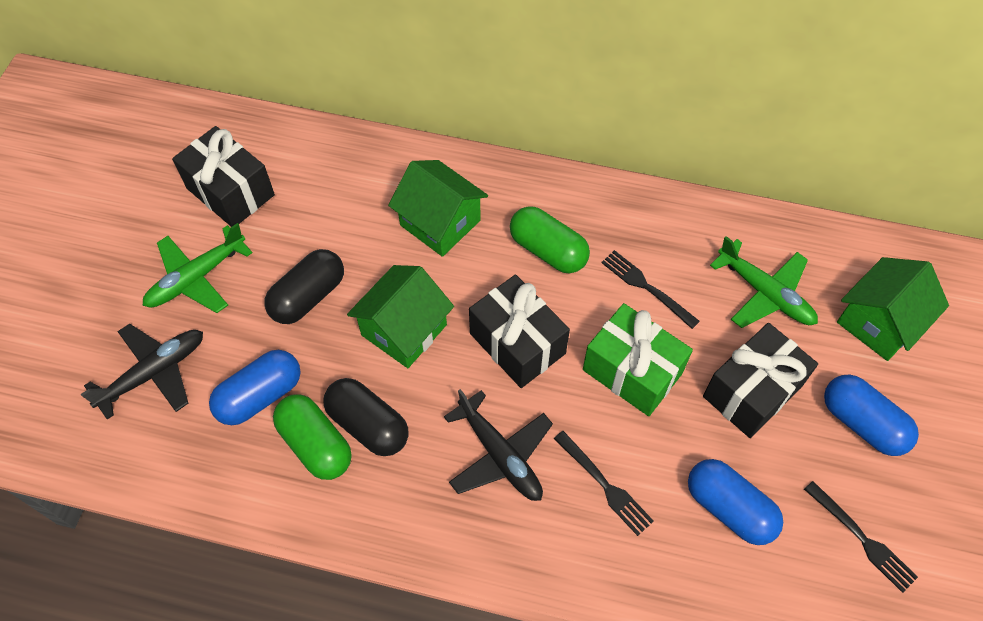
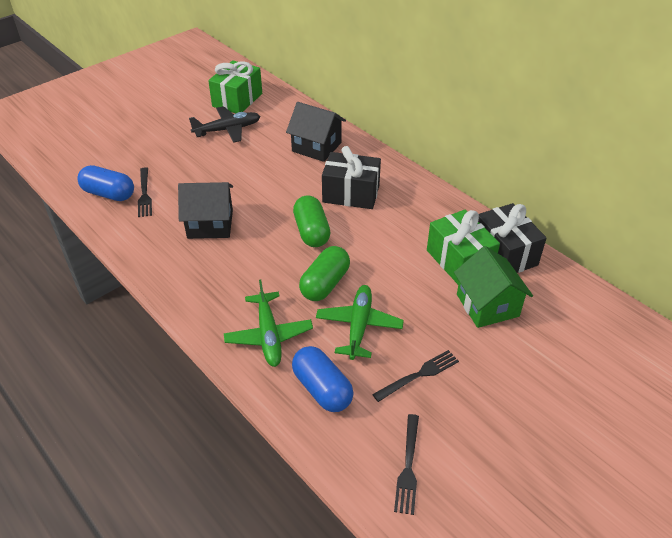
black capsule: 2 -> 0
black gift: 3 -> 2
black house: 0 -> 2
black plane: 2 -> 1
blue capsule: 3 -> 2
green gift: 1 -> 2
green house: 3 -> 1

